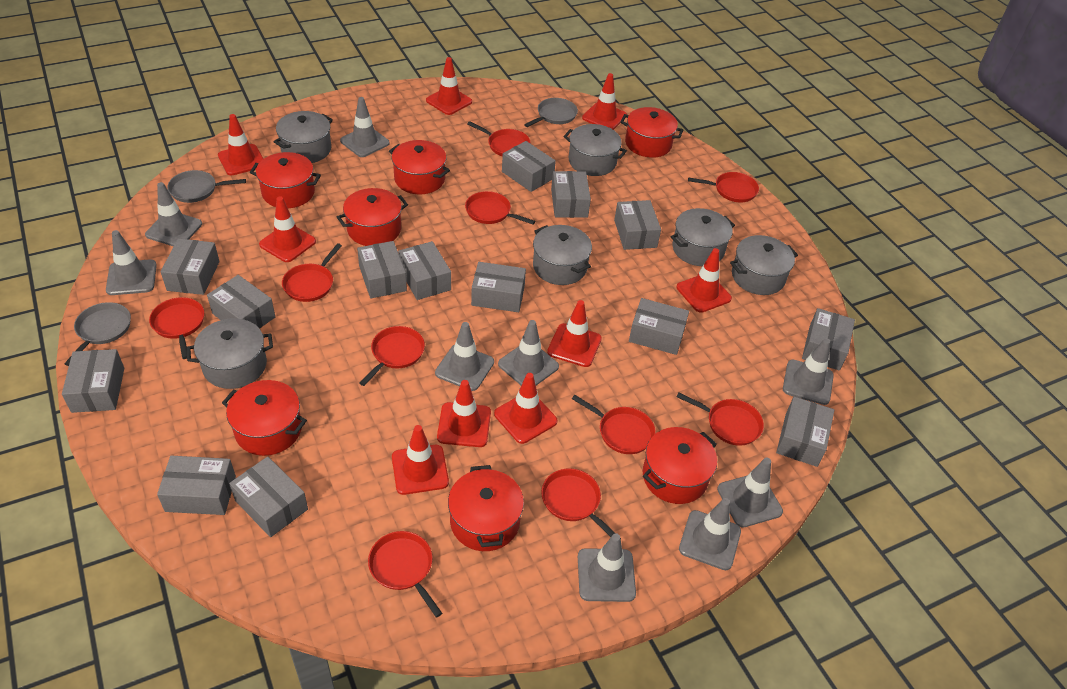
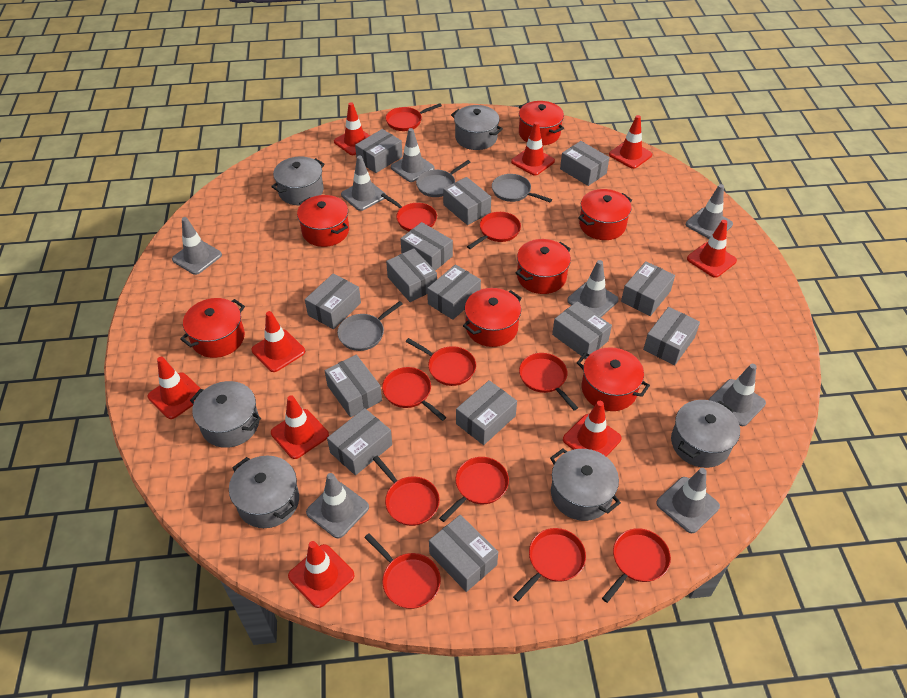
grey traffic cone: 9 -> 8
red pan: 10 -> 11

